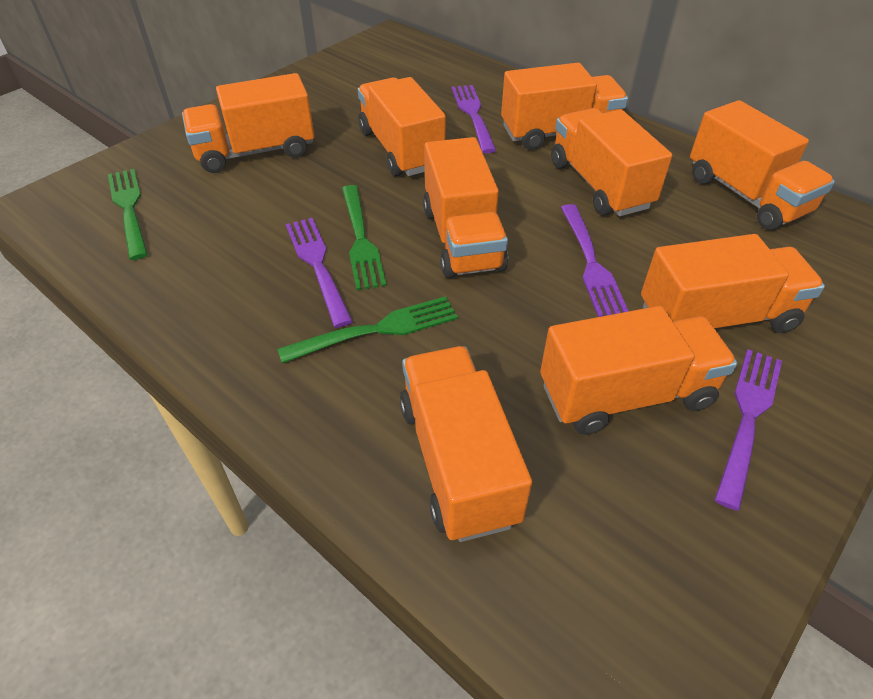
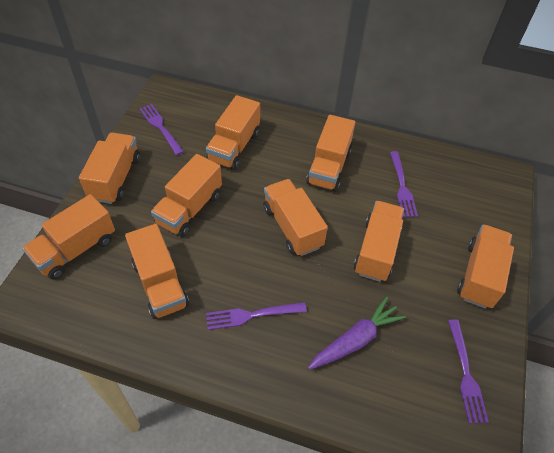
green fork: 3 -> 0
purple carrot: 0 -> 1

